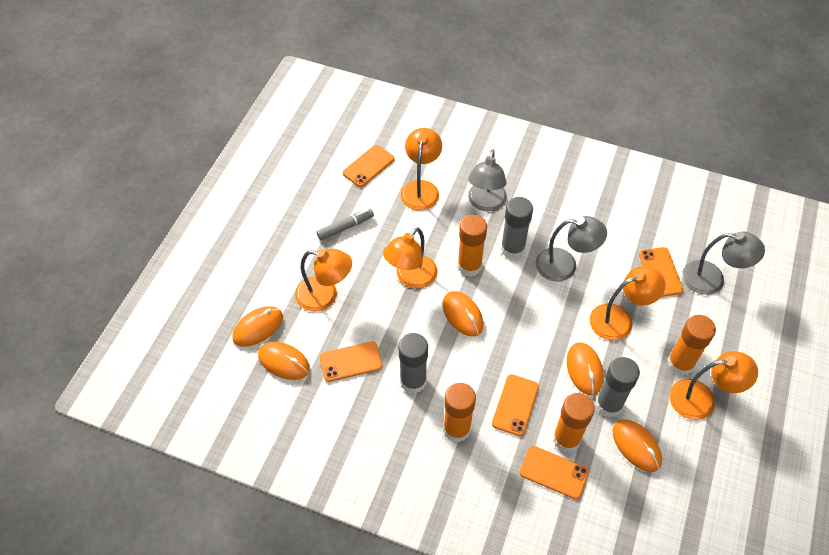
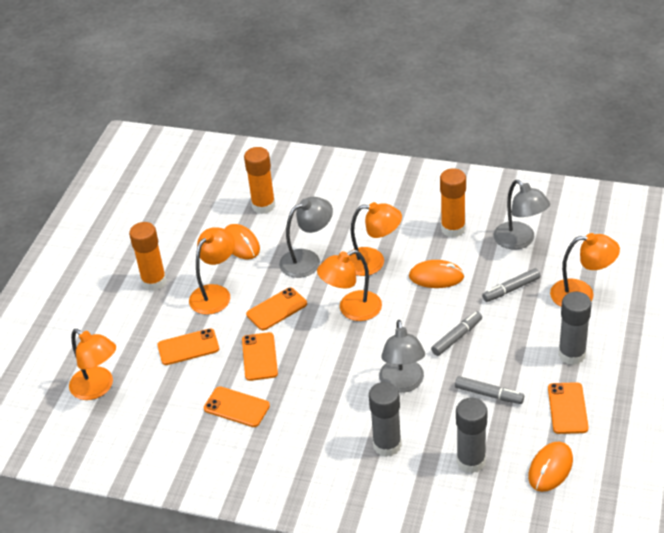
grey marker: 1 -> 3
orange glue stick: 4 -> 3
orange mouse: 5 -> 3

